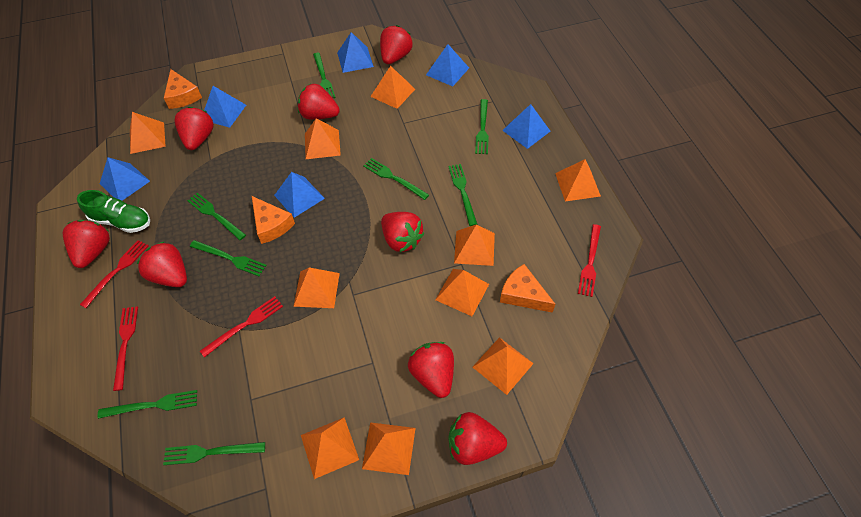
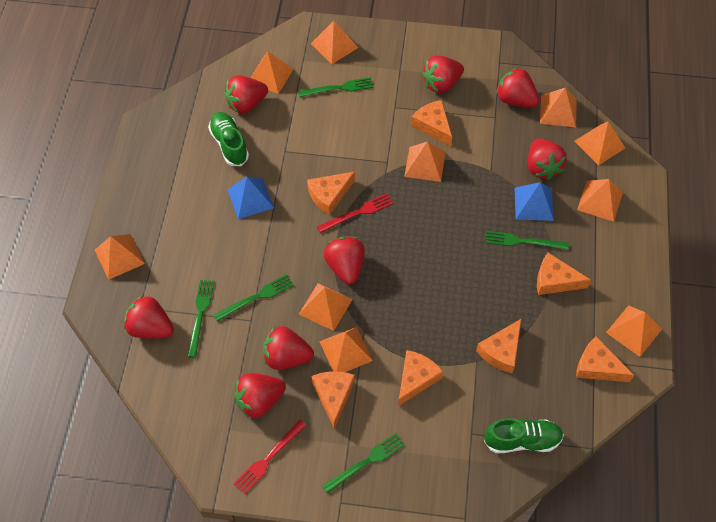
blue pyramid: 6 -> 2
green fork: 8 -> 5
green shoe: 1 -> 2
orange cheese: 3 -> 7
red fork: 4 -> 2

